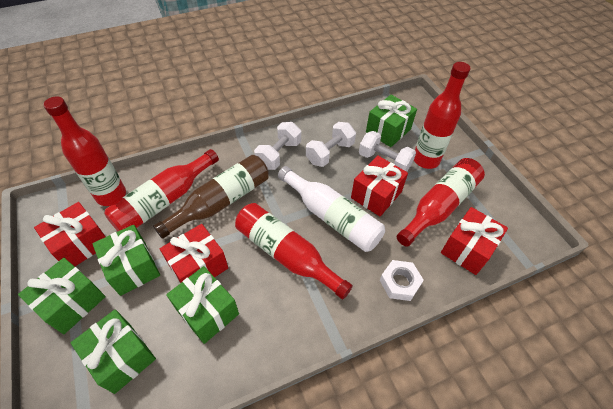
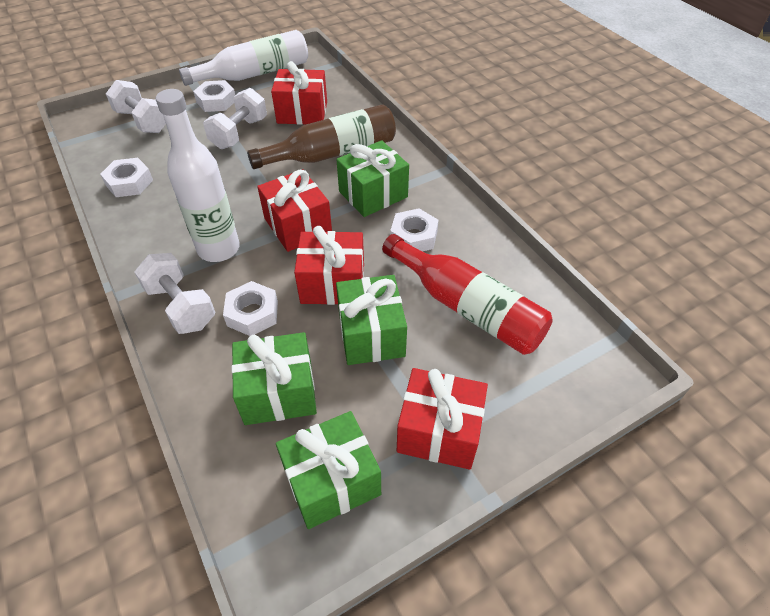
green gift: 5 -> 4
red bottle: 5 -> 1
white bottle: 1 -> 2
white nut: 1 -> 4

